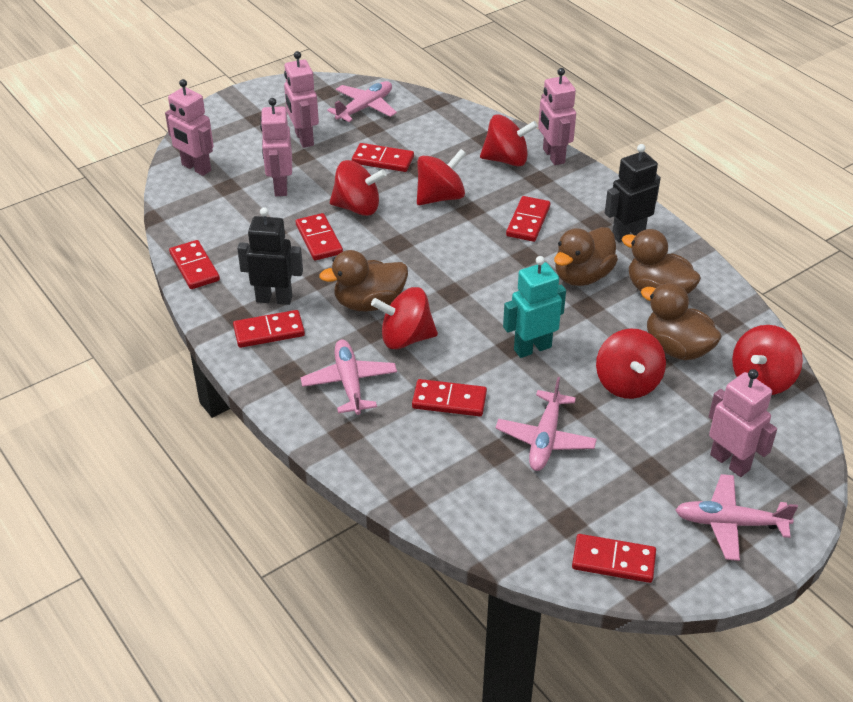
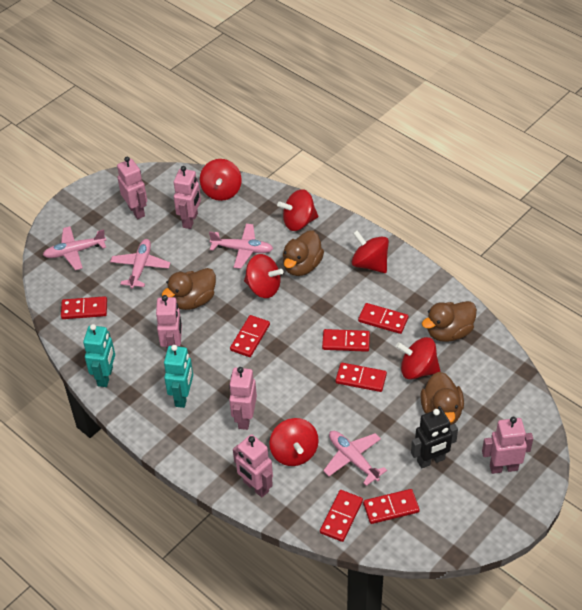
black robot: 2 -> 1
pink robot: 5 -> 6
turquoise robot: 1 -> 2

